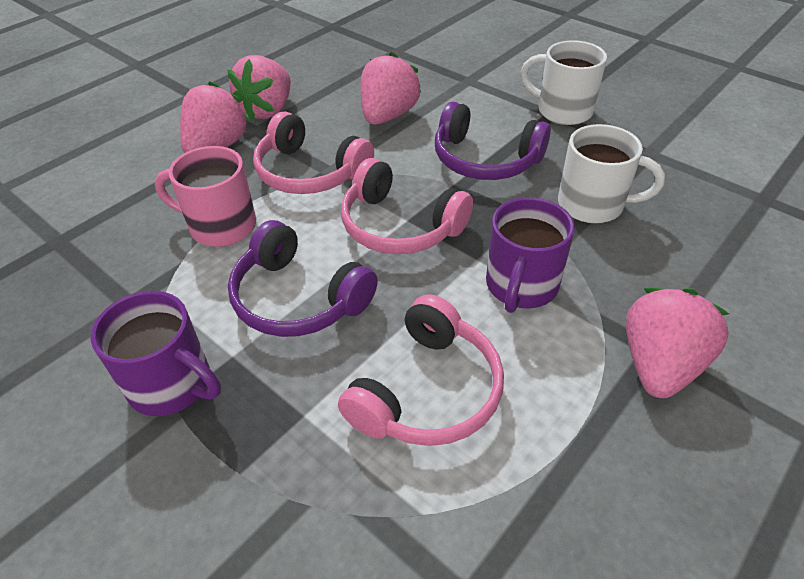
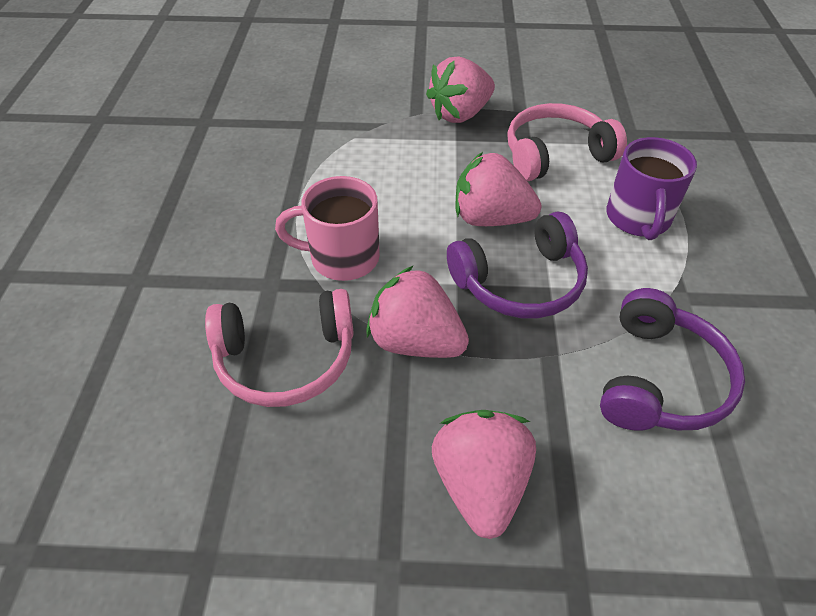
pink headphones: 3 -> 2
purple mug: 2 -> 1
white mug: 2 -> 0

